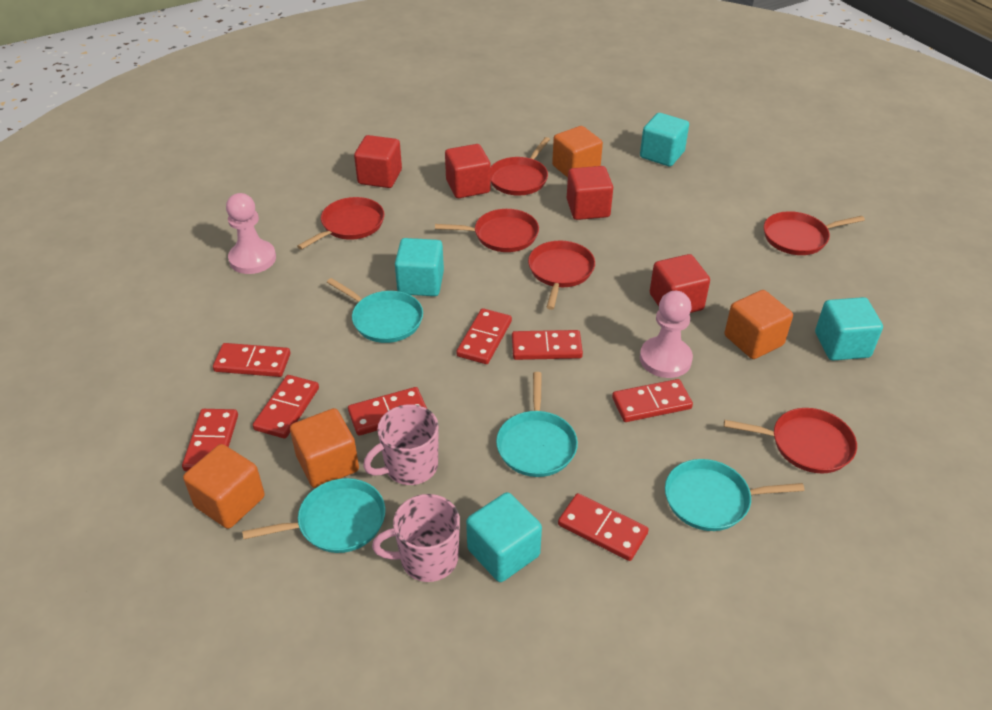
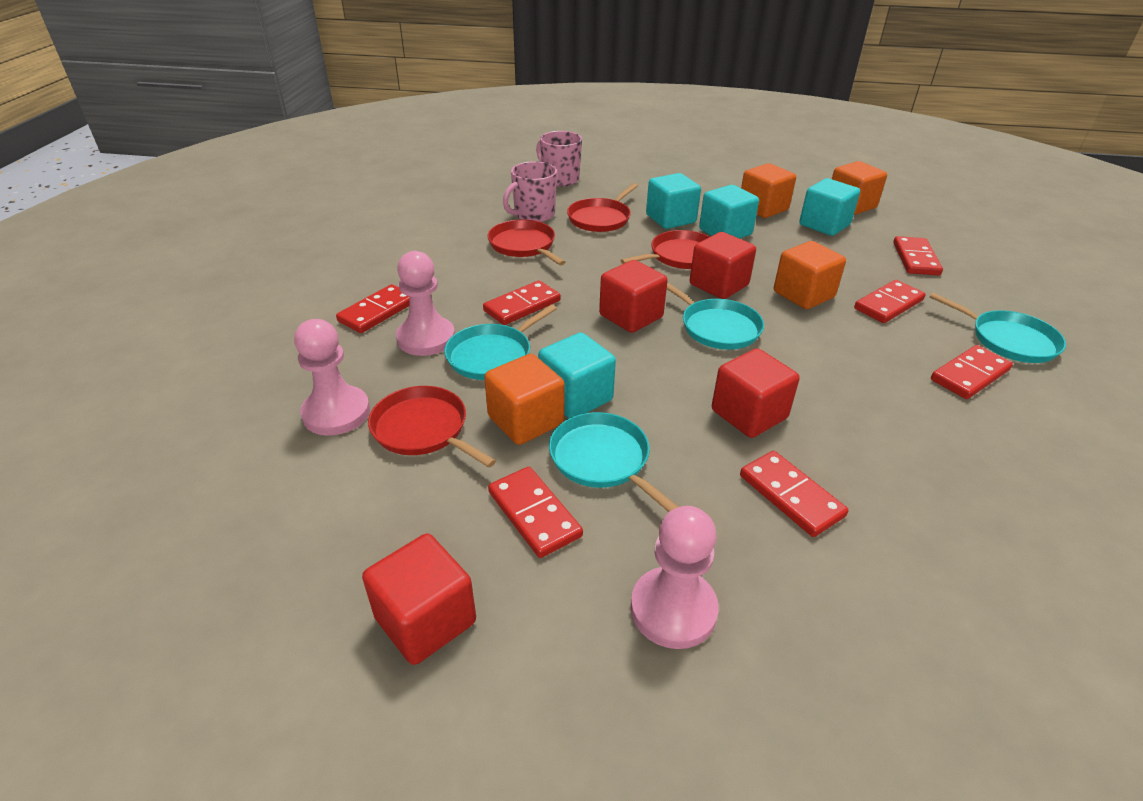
pink pawn: 2 -> 3
red domino: 8 -> 7
red pan: 6 -> 4

